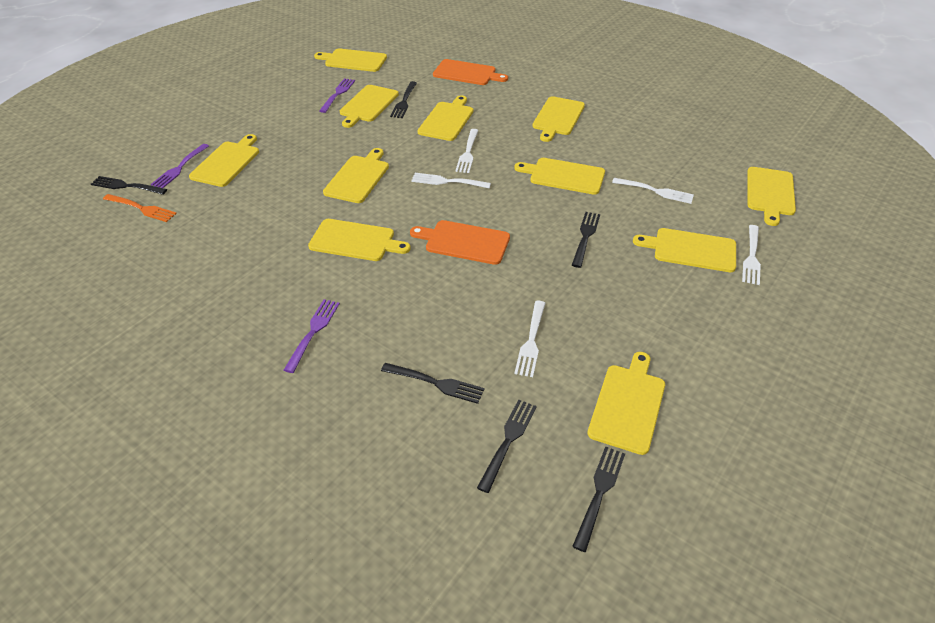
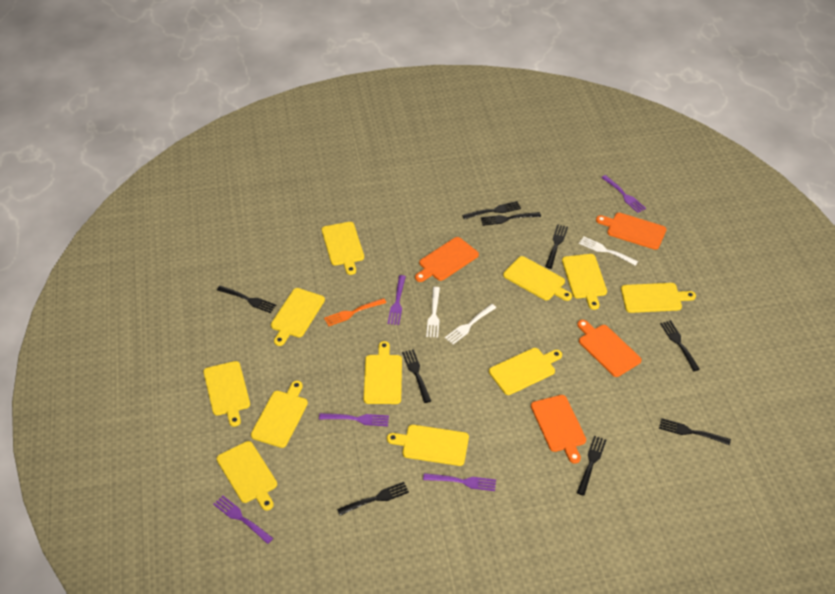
black fork: 6 -> 9
orange cutting board: 2 -> 4
purple fork: 3 -> 5
white fork: 5 -> 3

